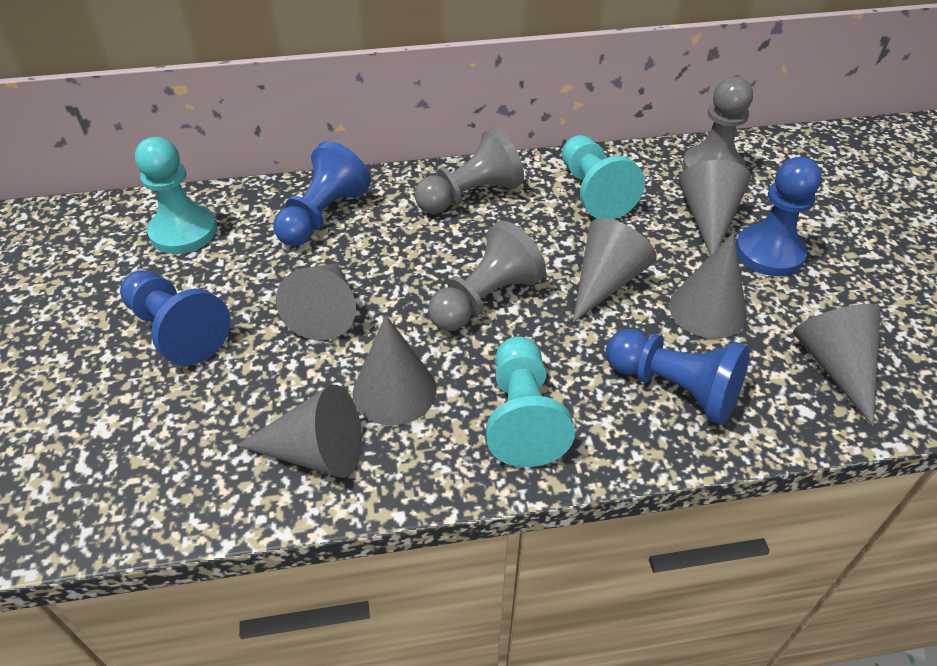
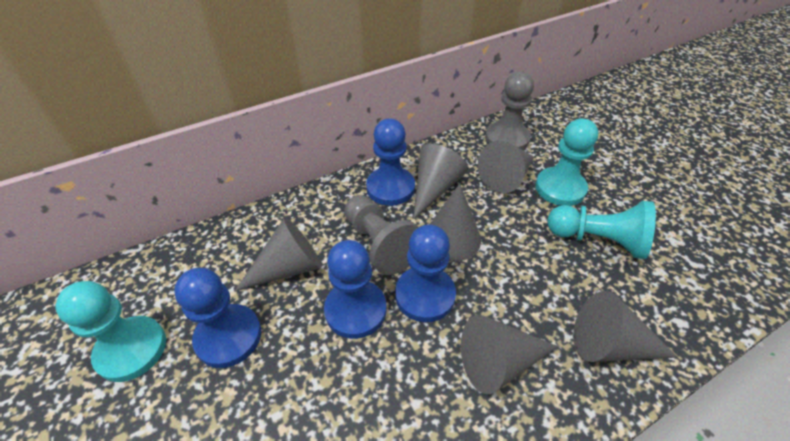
grey cone: 7 -> 6
grey pawn: 3 -> 2

